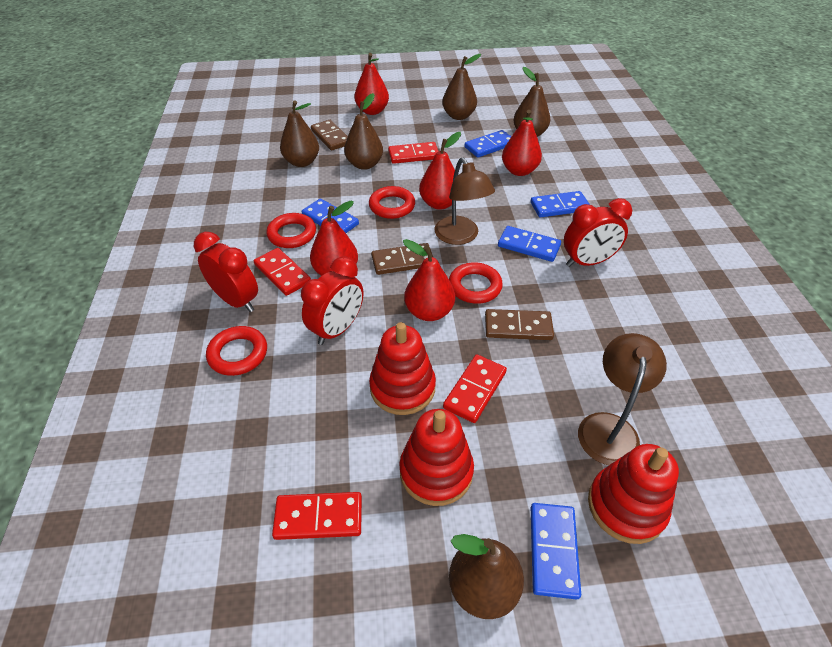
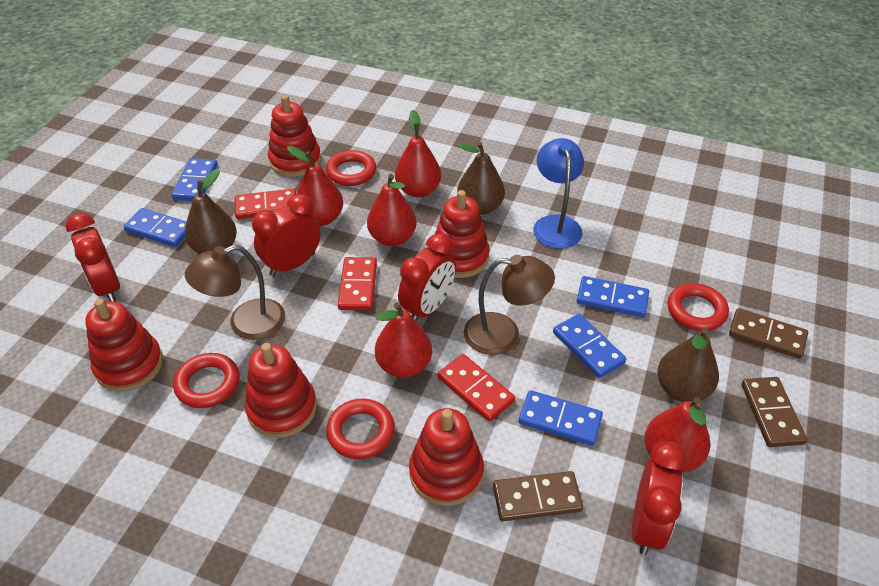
blue lamp: 0 -> 1
brown pear: 5 -> 3
red clock: 3 -> 4
red domino: 4 -> 3
red stacking toy: 3 -> 5

